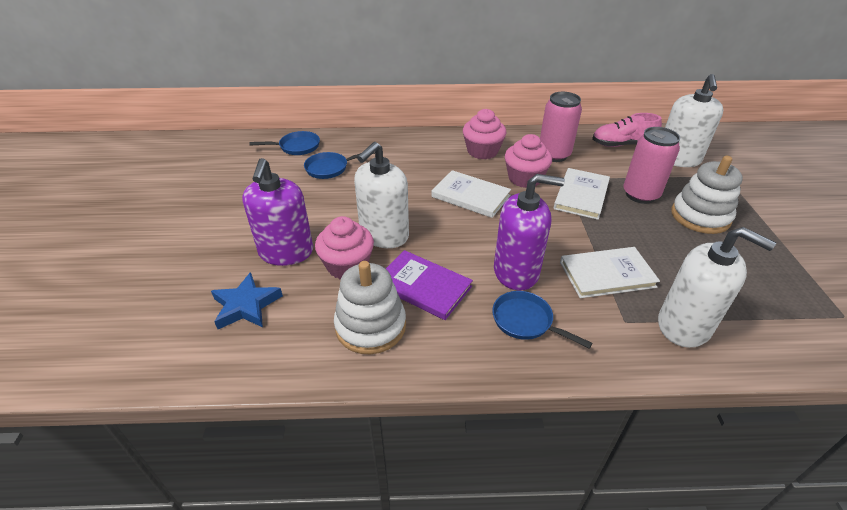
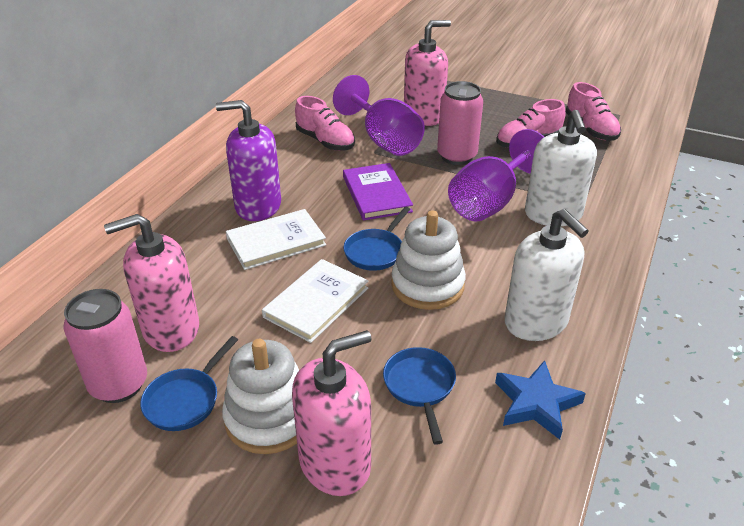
pink cupcake: 3 -> 0
pink shoe: 1 -> 3
pink soap dispenser: 0 -> 3
purple goblet: 0 -> 2
purple soap dispenser: 2 -> 1
white book: 3 -> 2
white soap dispenser: 3 -> 2

